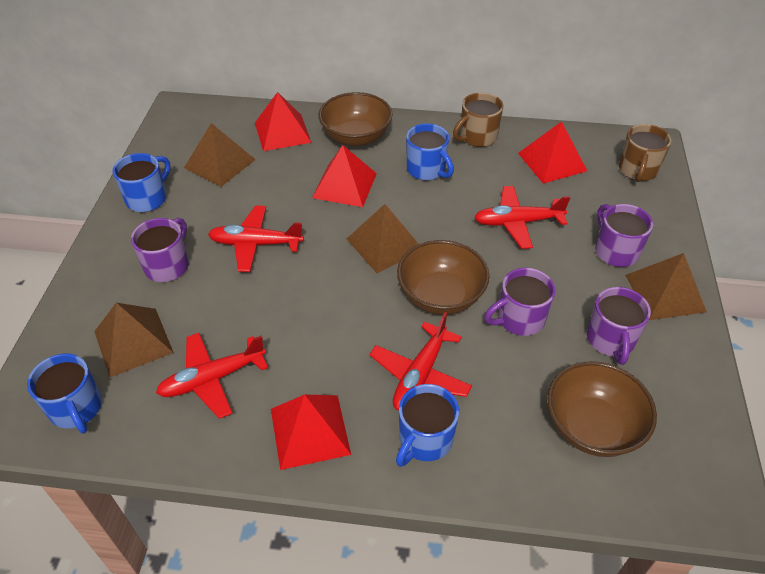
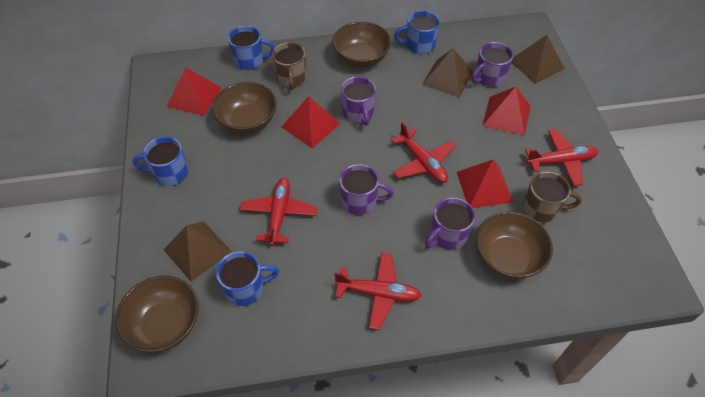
brown bowl: 3 -> 4
brown pyramid: 4 -> 3

